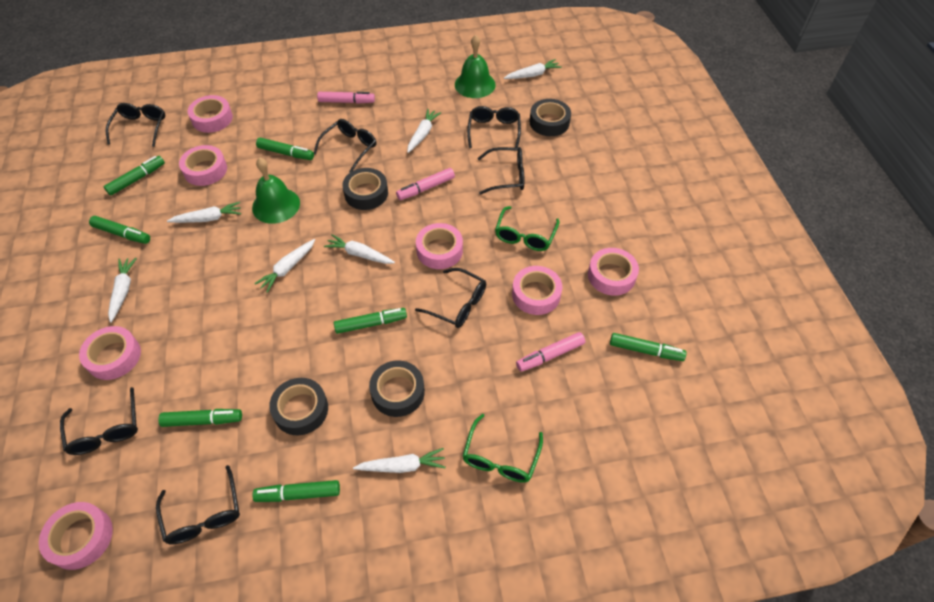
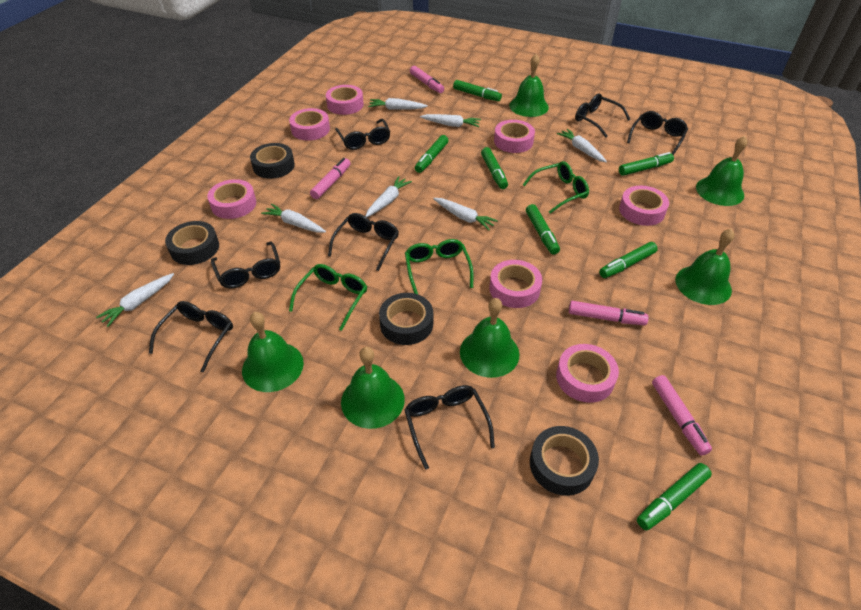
green bell: 2 -> 6
green glasses: 2 -> 3
pink marker: 3 -> 4

